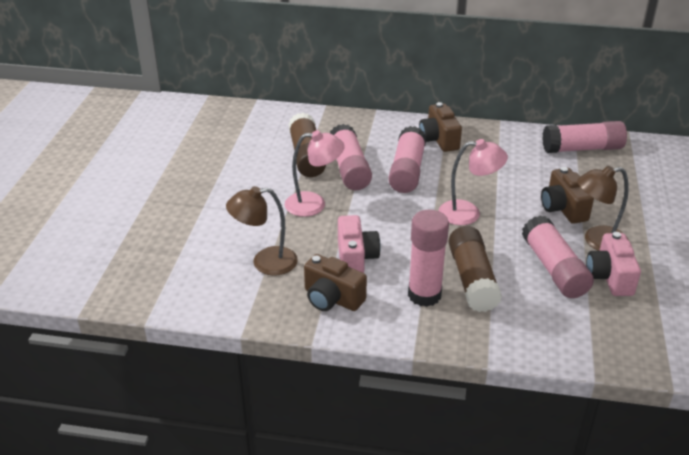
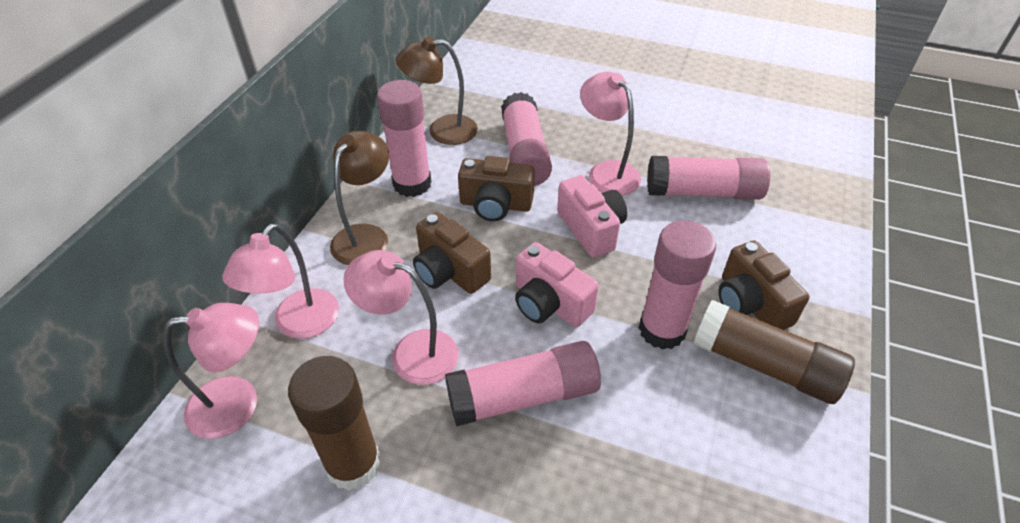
pink lamp: 2 -> 4

